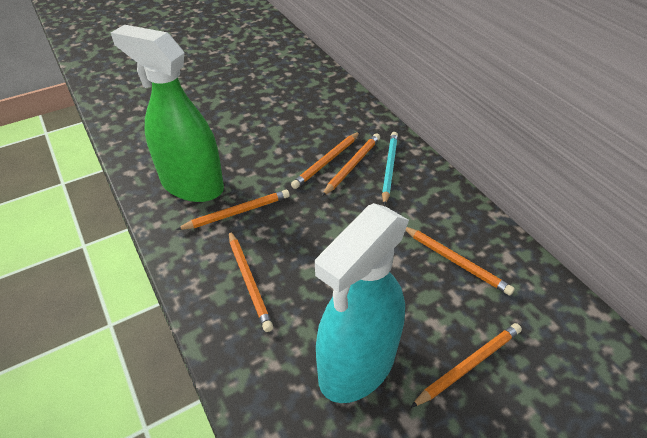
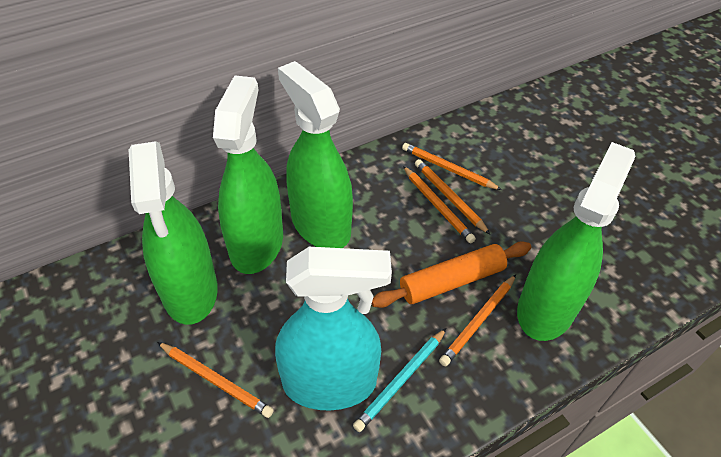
green spray bottle: 1 -> 4
orange pencil: 6 -> 5
orange rolling pin: 0 -> 1

